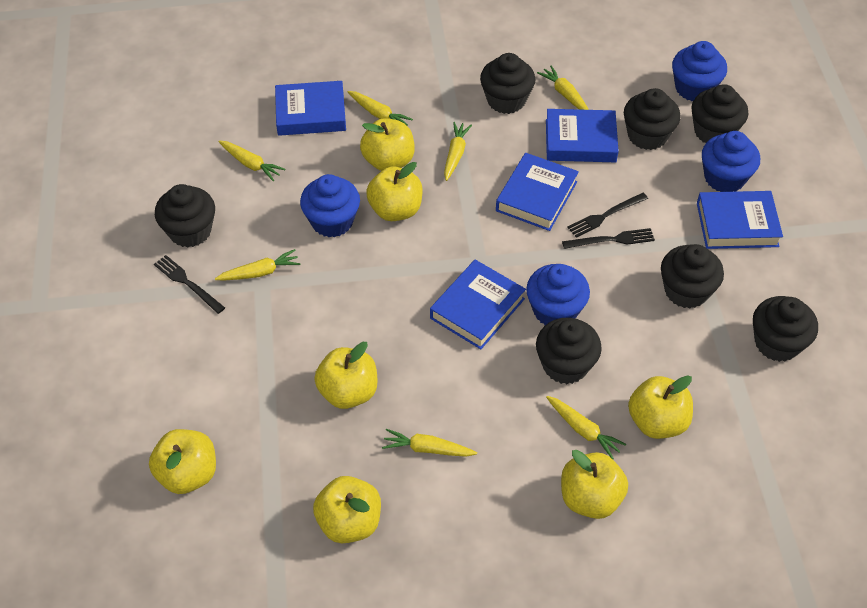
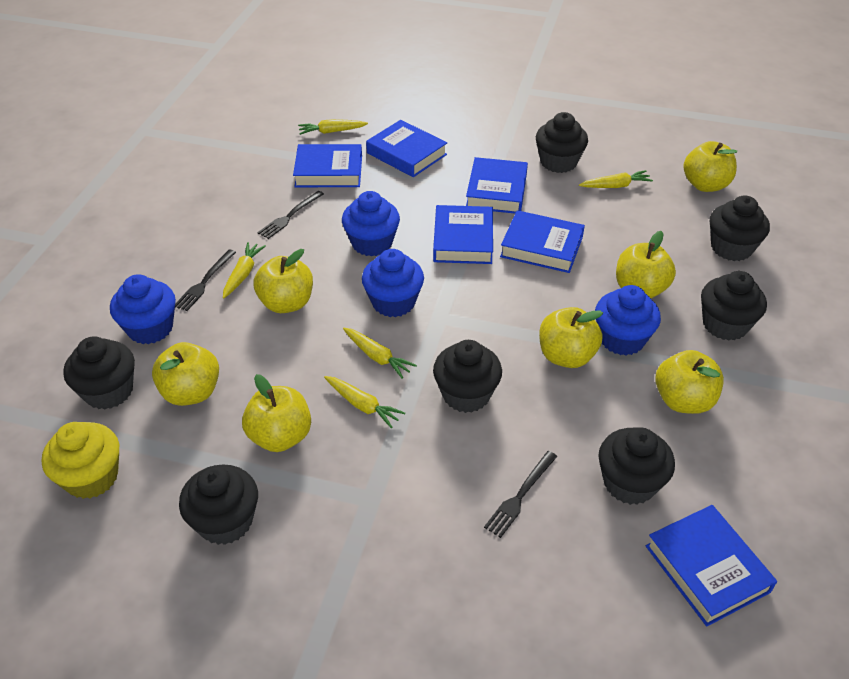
blue book: 5 -> 6
yellow carrot: 7 -> 5
yellow cupcake: 0 -> 1

